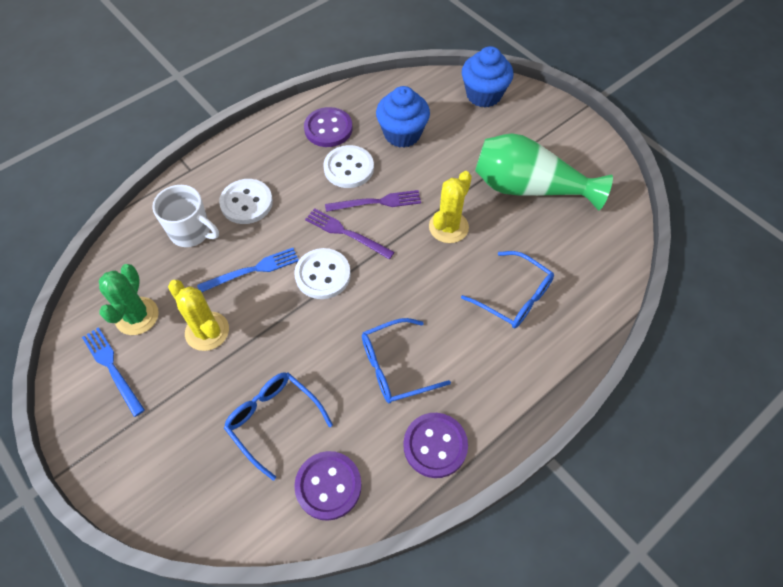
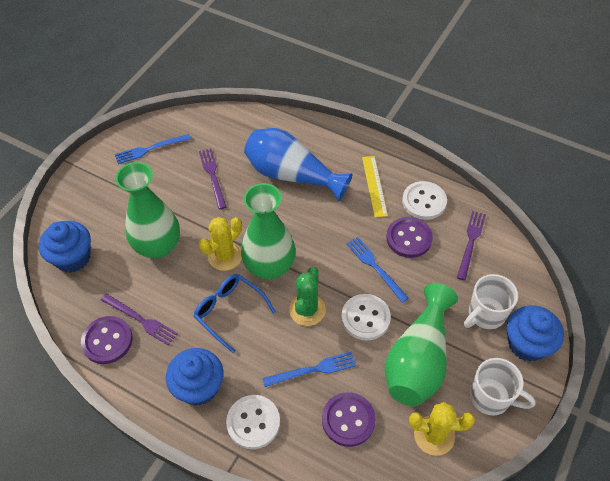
blue cupcake: 2 -> 3
blue fork: 2 -> 3
blue glasses: 3 -> 1
blue vase: 0 -> 1
green vase: 1 -> 3
purple fork: 2 -> 3
white mug: 1 -> 2
yellow ruler: 0 -> 1

